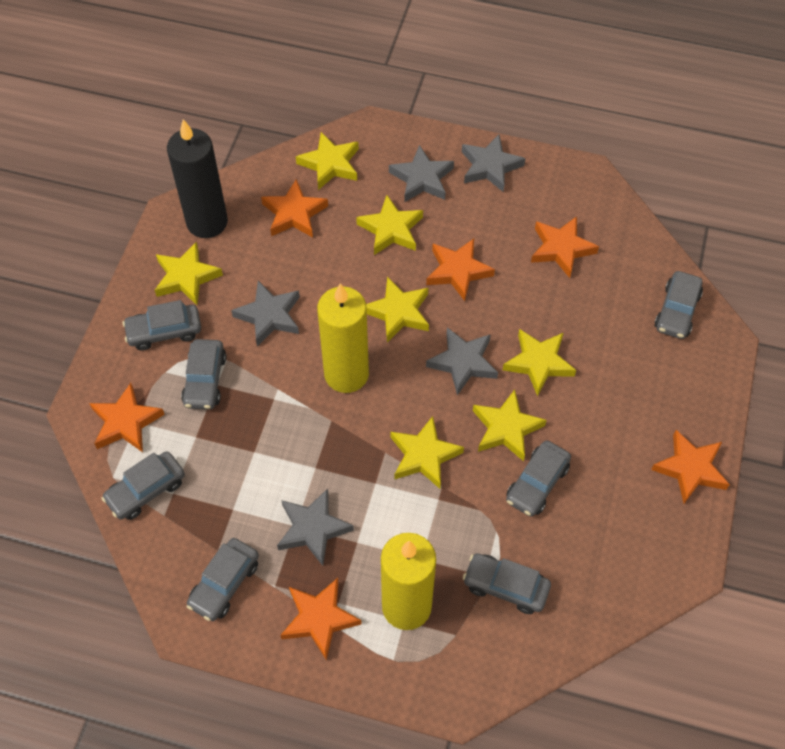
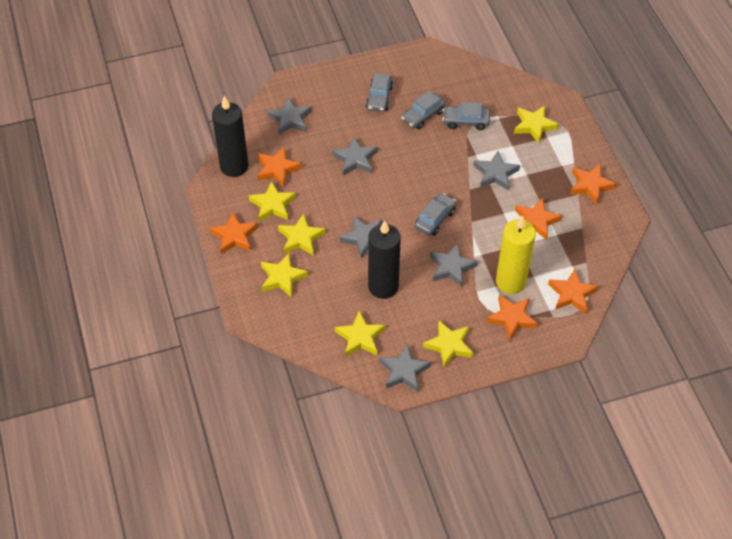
black candle: 1 -> 2
grey car: 7 -> 4
grey star: 5 -> 6
yellow candle: 2 -> 1
yellow star: 7 -> 6

